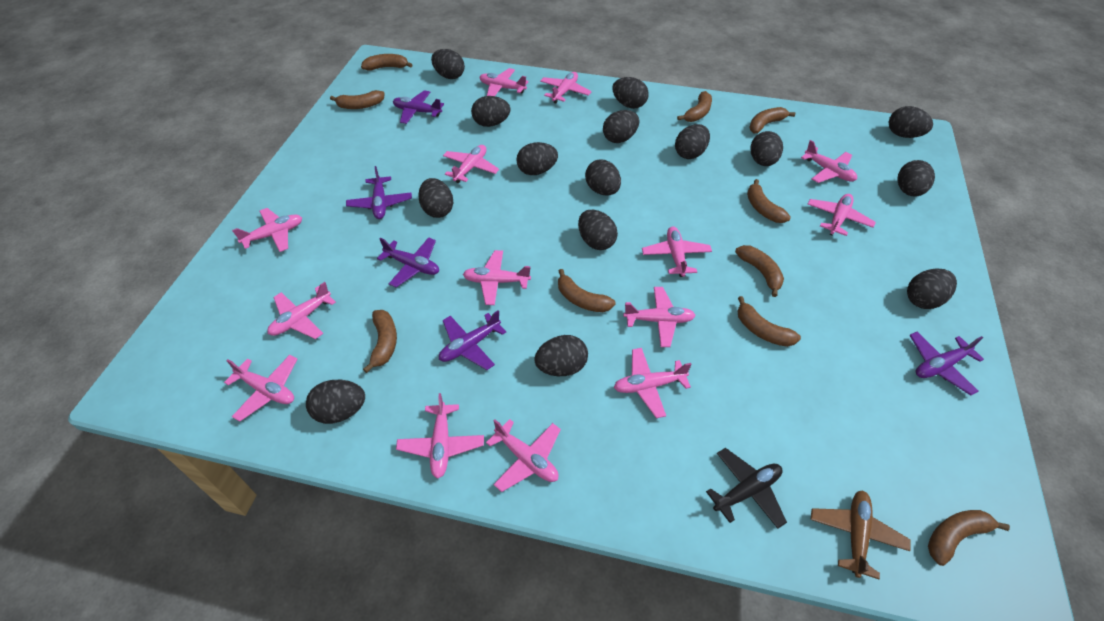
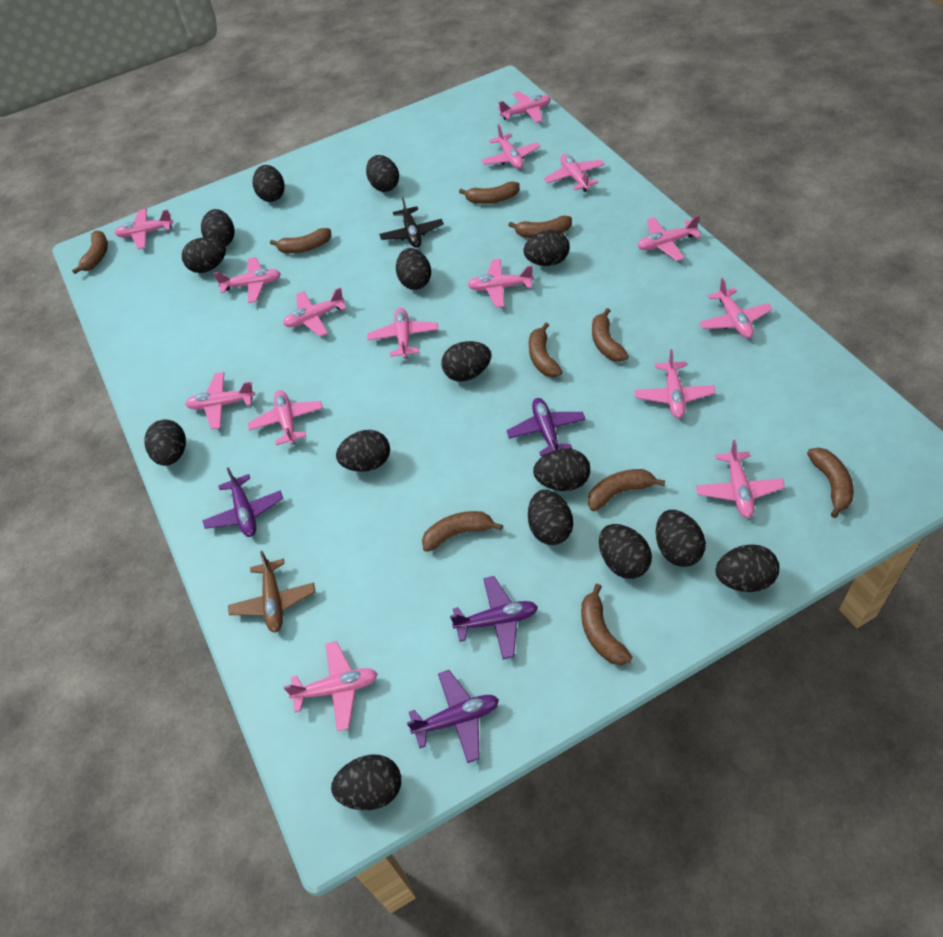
pink plane: 14 -> 15
purple plane: 5 -> 4

